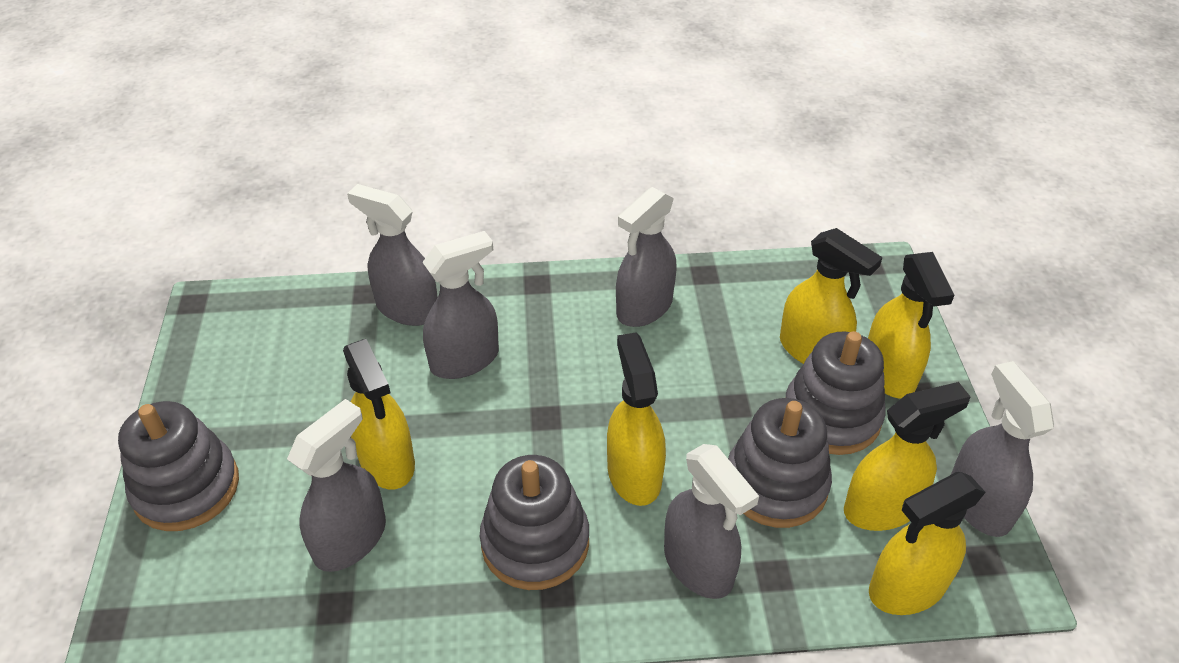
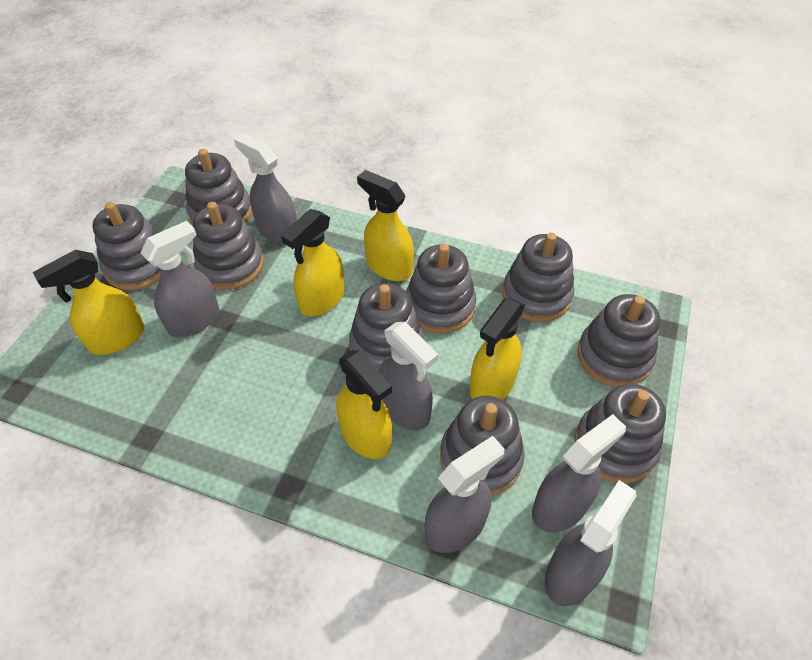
grey stacking toy: 4 -> 9
yellow spray bottle: 6 -> 5

